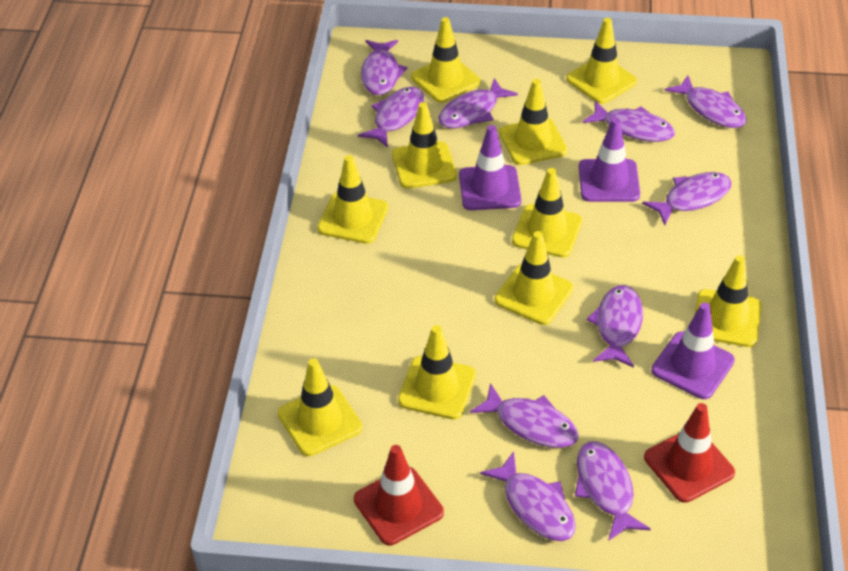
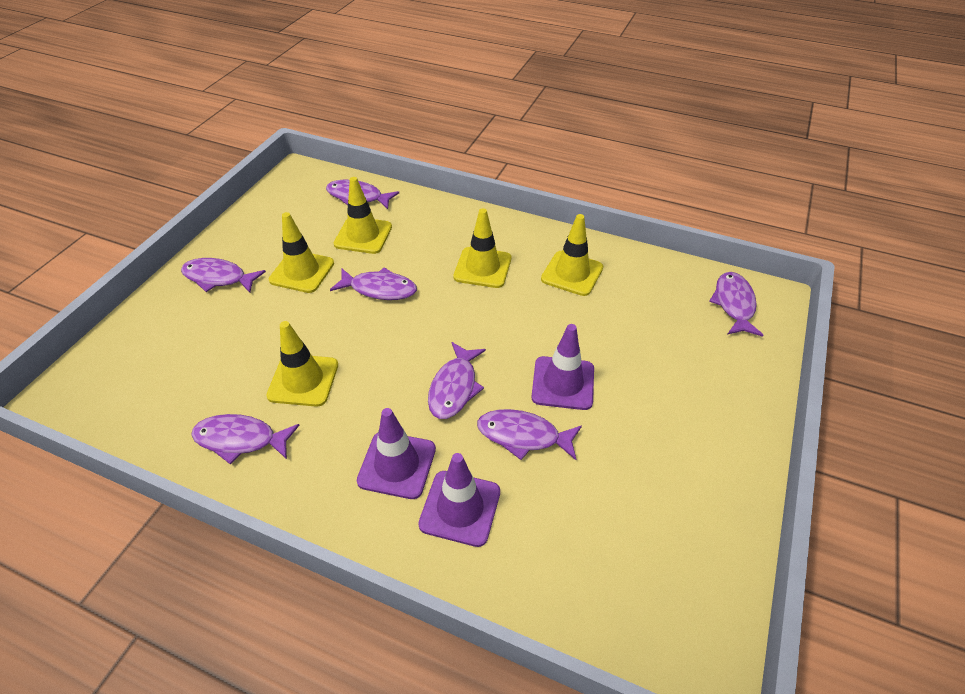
purple fish: 10 -> 7
red traffic cone: 2 -> 0
yellow traffic cone: 10 -> 5

